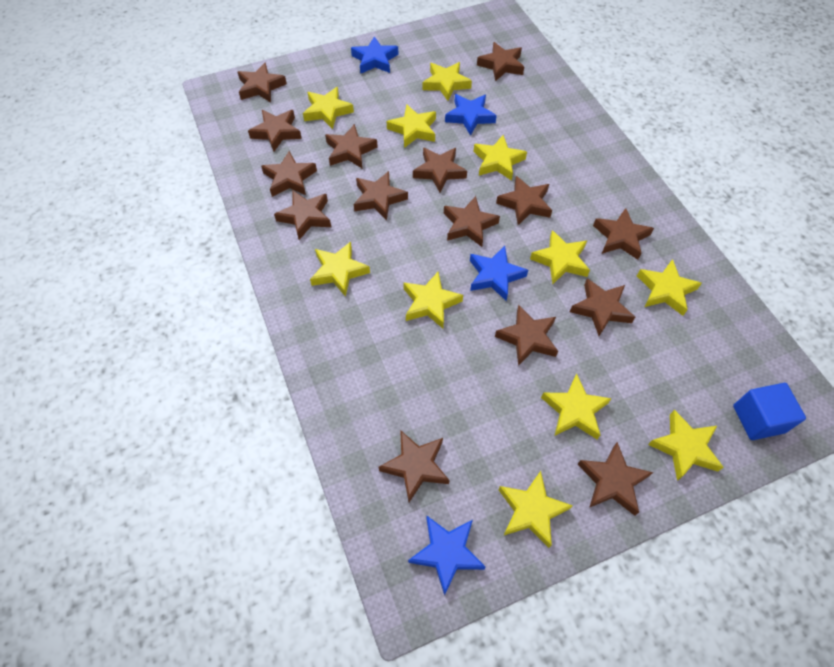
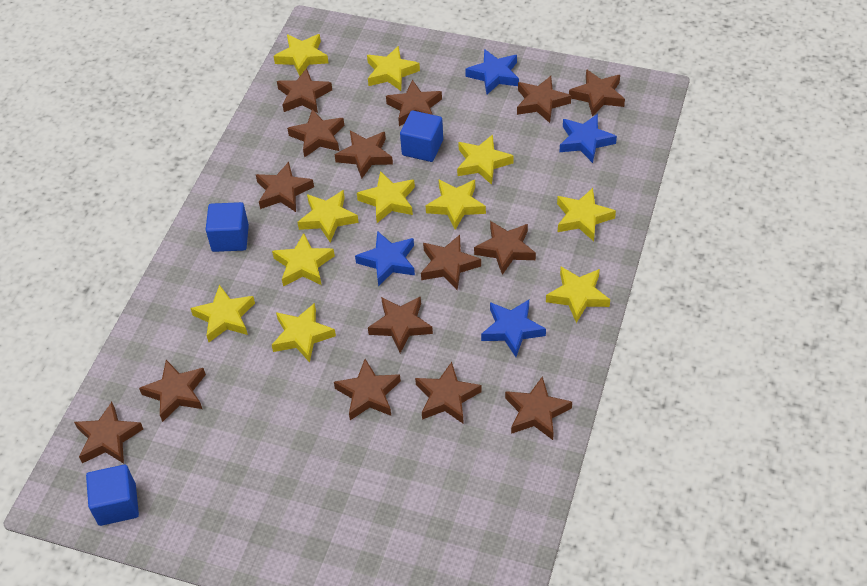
blue cube: 1 -> 3

